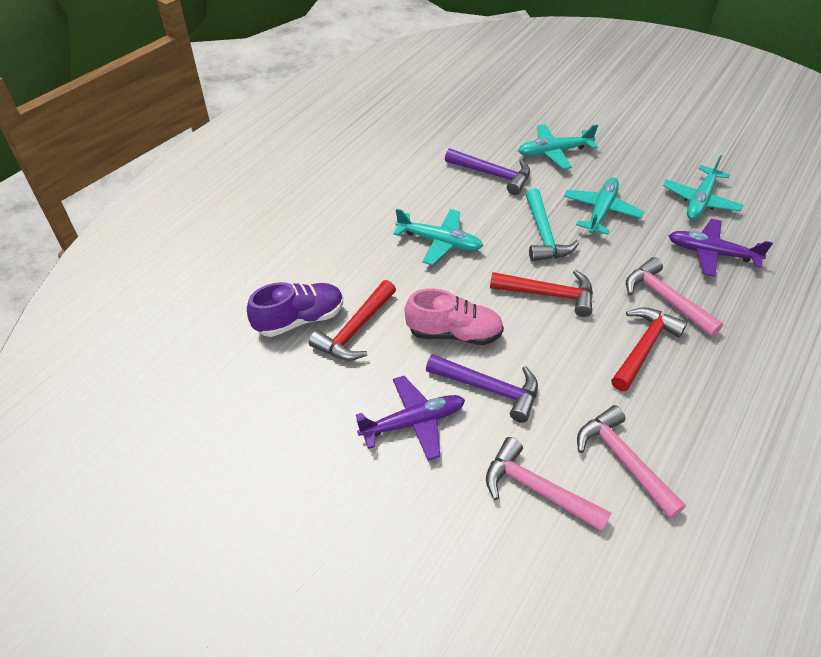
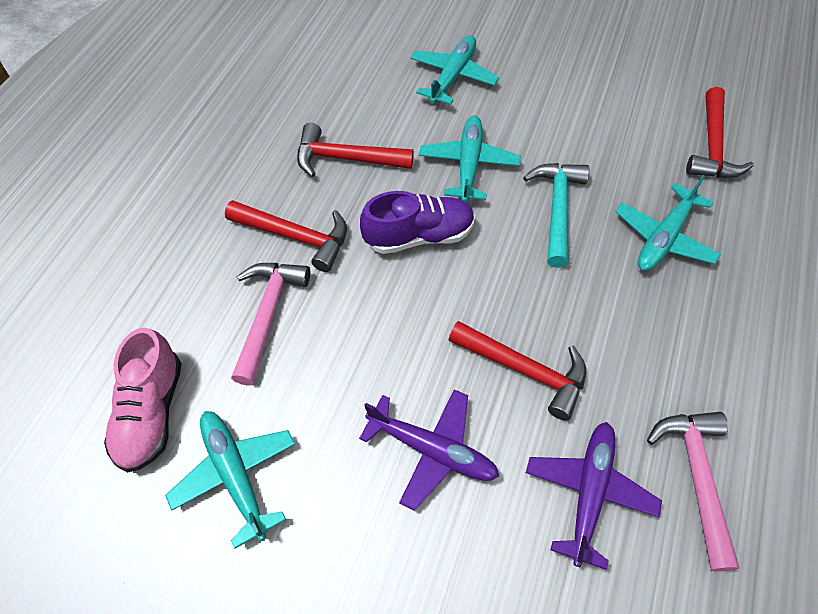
pink hammer: 3 -> 2
purple hammer: 2 -> 0
red hammer: 3 -> 4

